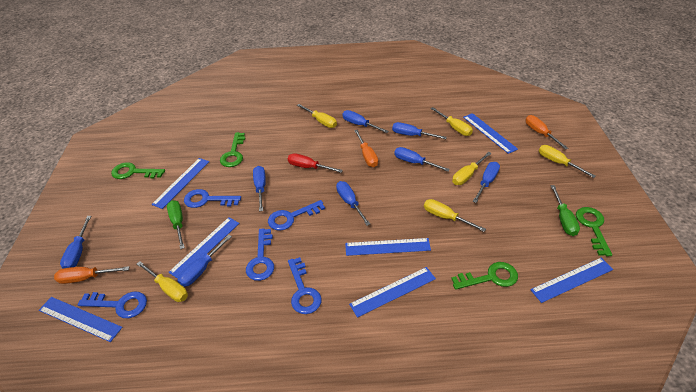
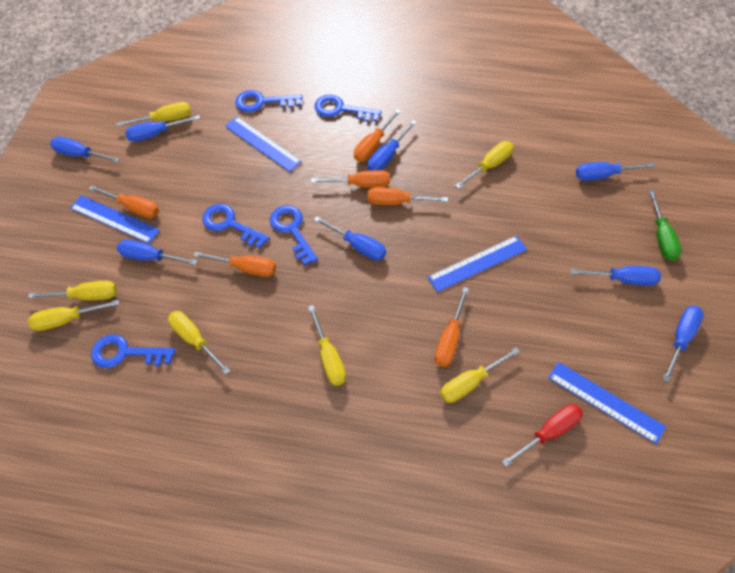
blue ruler: 7 -> 4
green key: 4 -> 0
green screwdriver: 2 -> 1
orange screwdriver: 3 -> 6
yellow screwdriver: 6 -> 7

